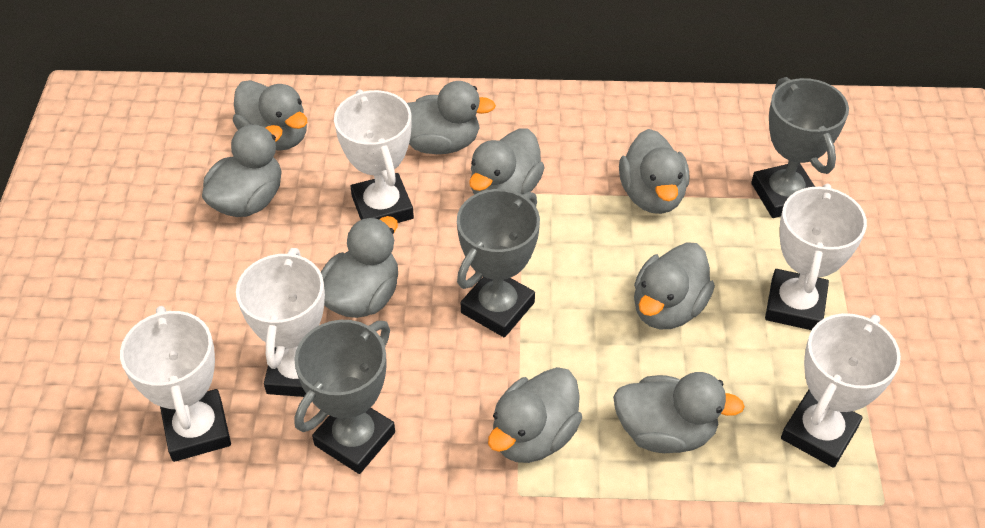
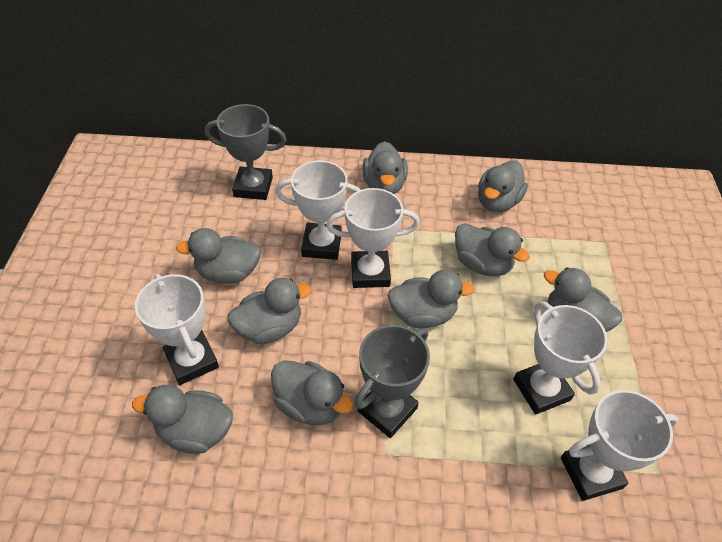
grey trophy: 3 -> 2

